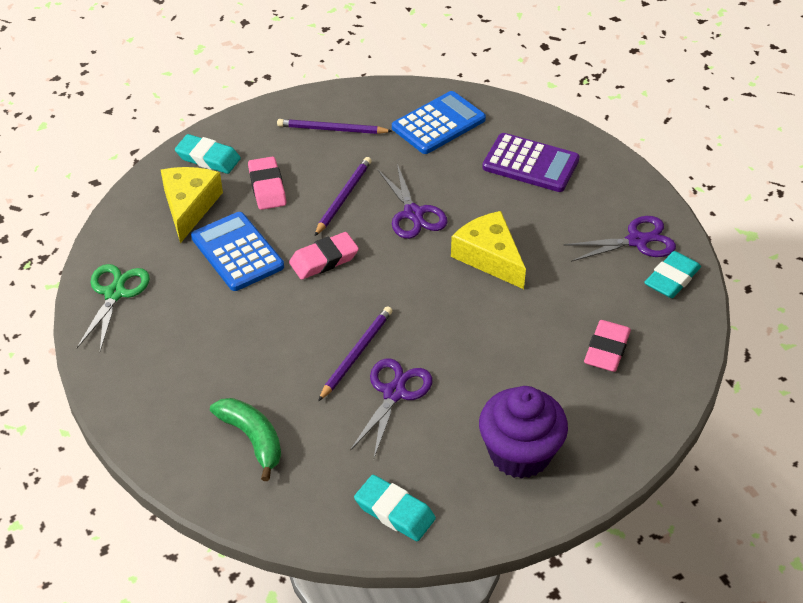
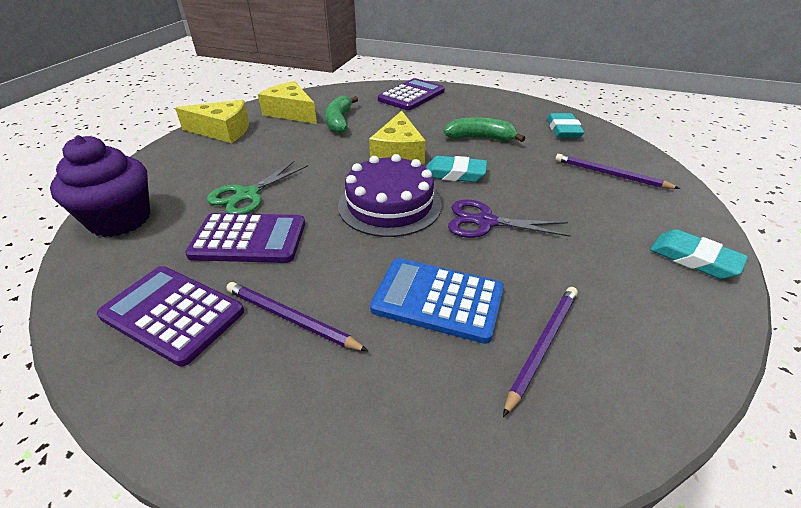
blue calculator: 2 -> 1
green banana: 1 -> 2
pink eraser: 3 -> 0
purple cake: 0 -> 1
purple calculator: 1 -> 3
purple scissors: 3 -> 1
yellow cheese: 2 -> 3

